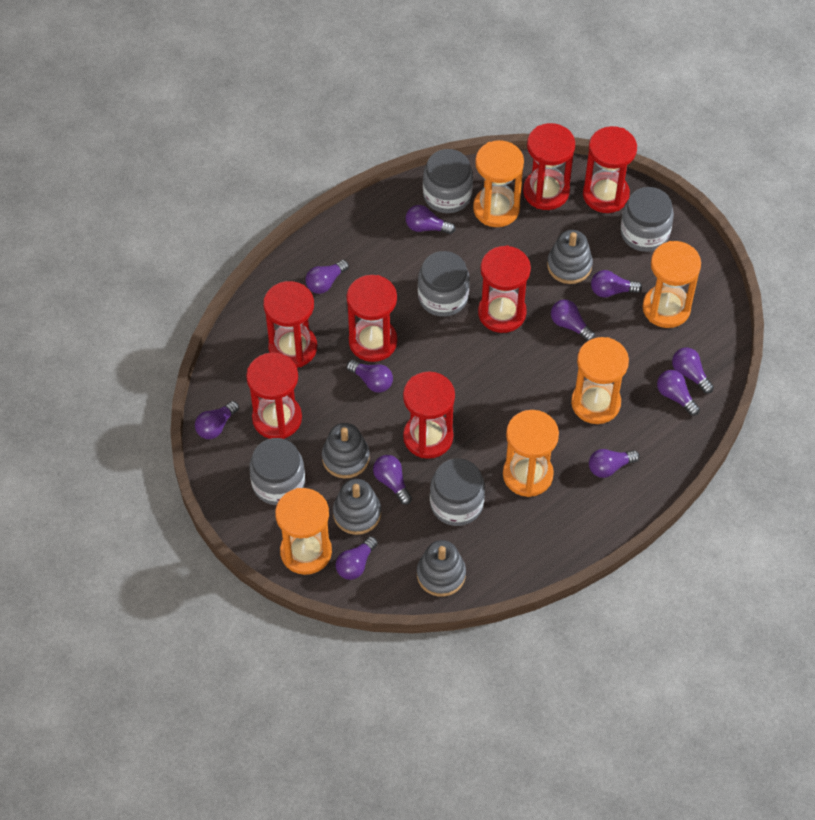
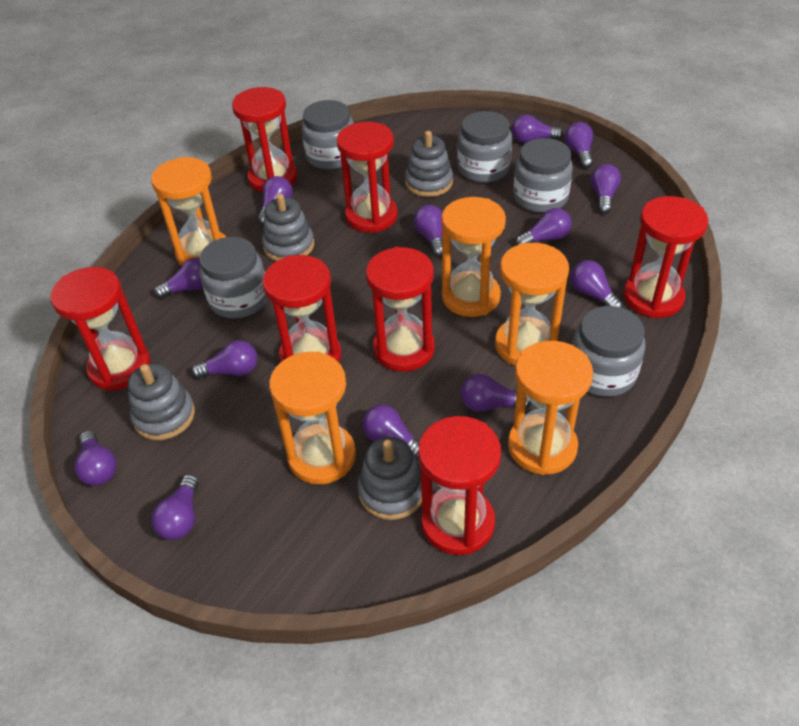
purple light bulb: 11 -> 13

